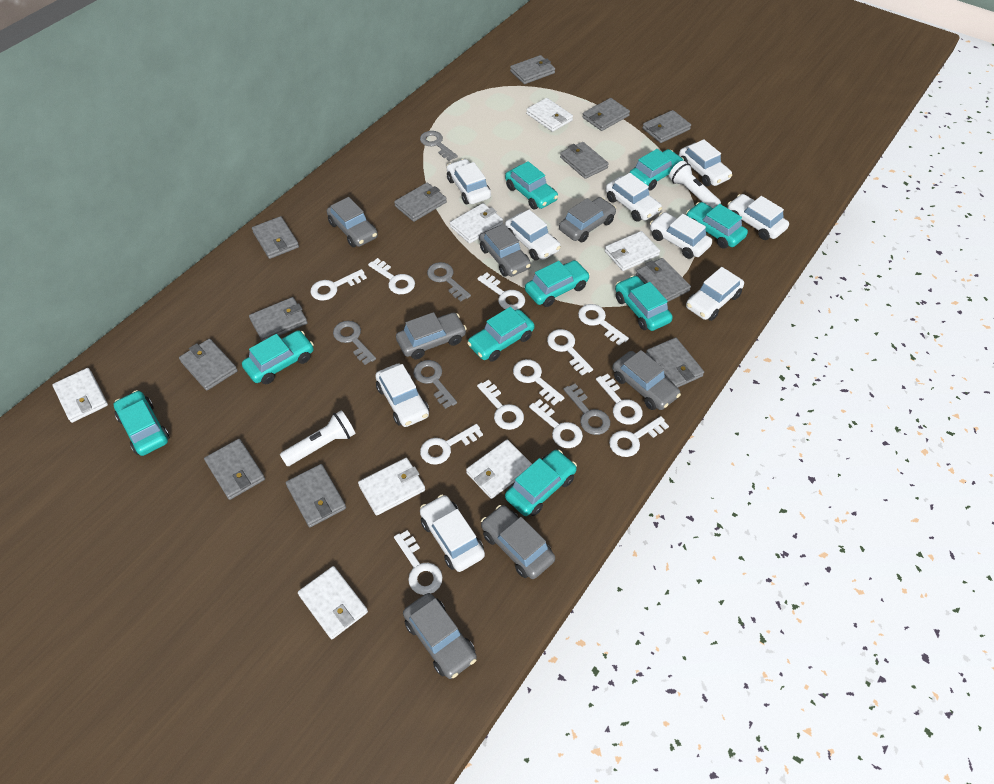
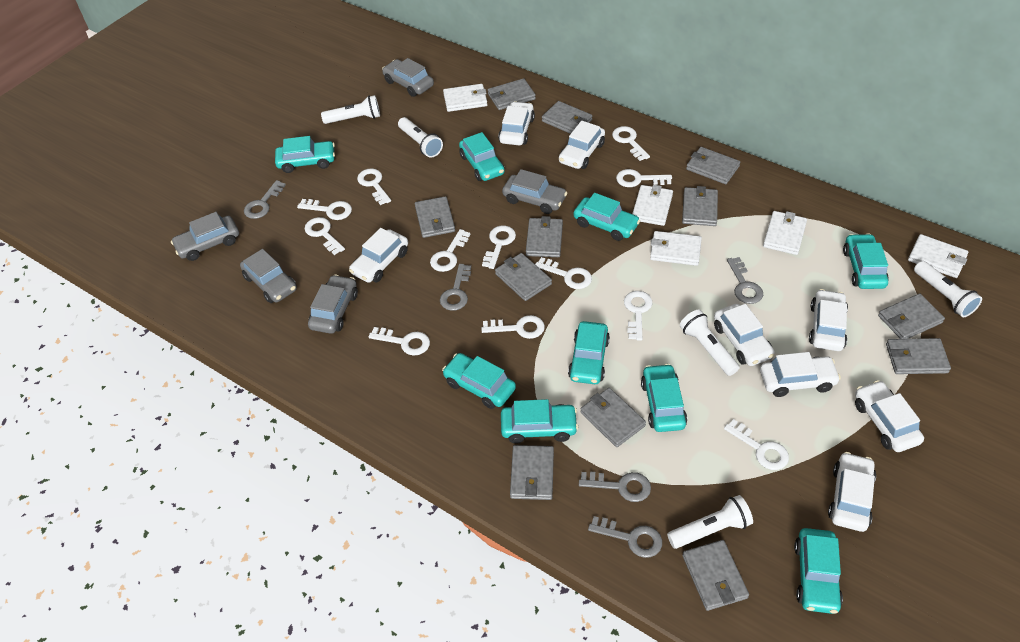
grey car: 7 -> 5
white car: 9 -> 8
white flashlight: 2 -> 5
white wallet: 7 -> 5

